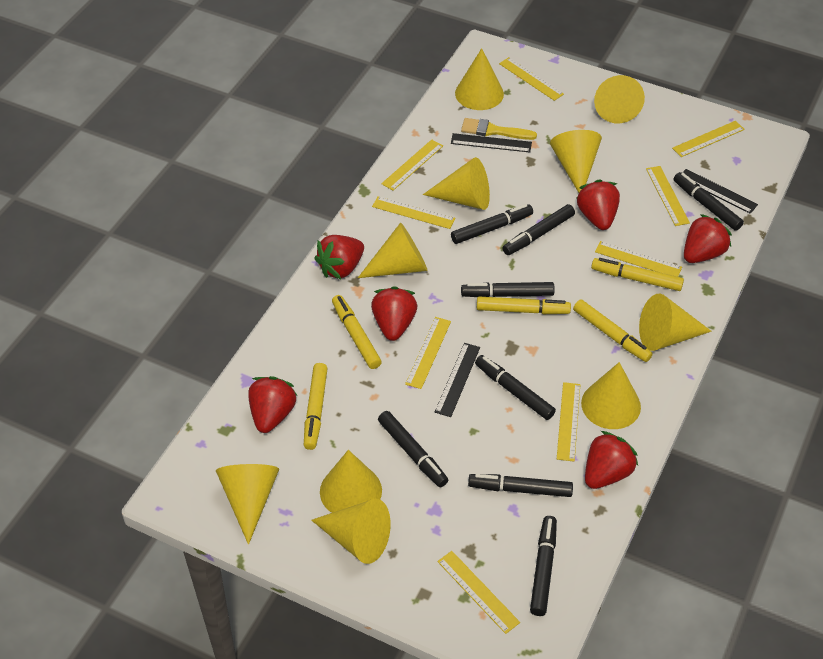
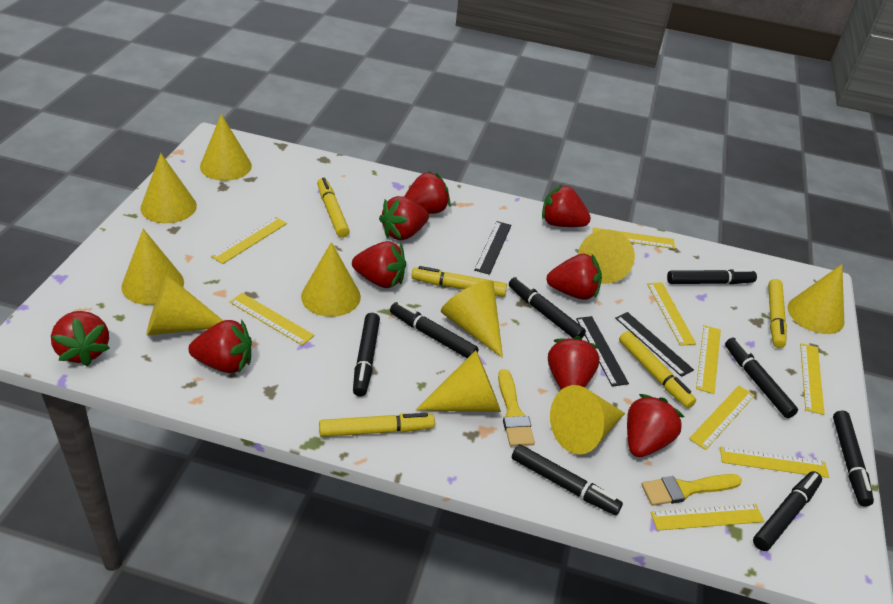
red strawberry: 6 -> 9
yellow brush: 1 -> 2

